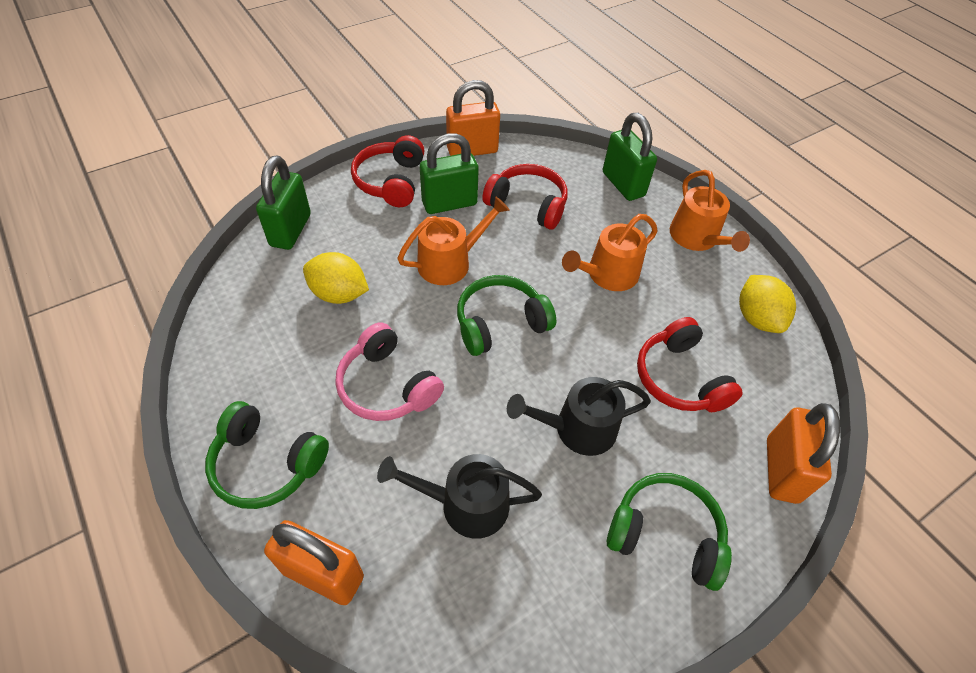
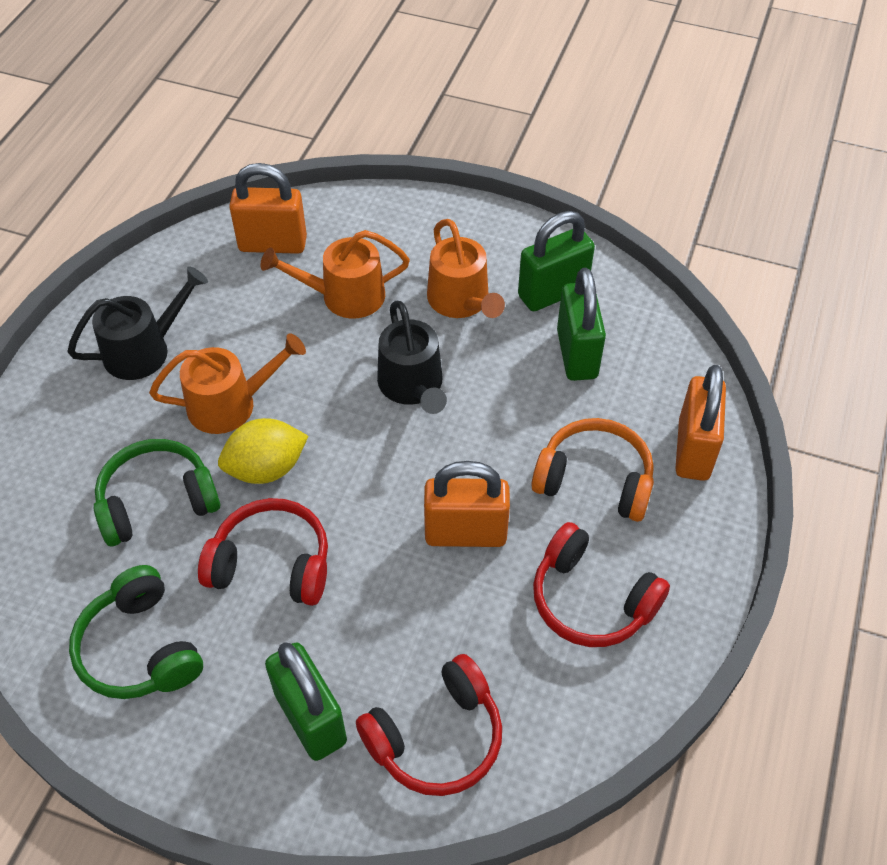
green headphones: 3 -> 2
orange headphones: 0 -> 1
pink headphones: 1 -> 0
yellow lemon: 2 -> 1

